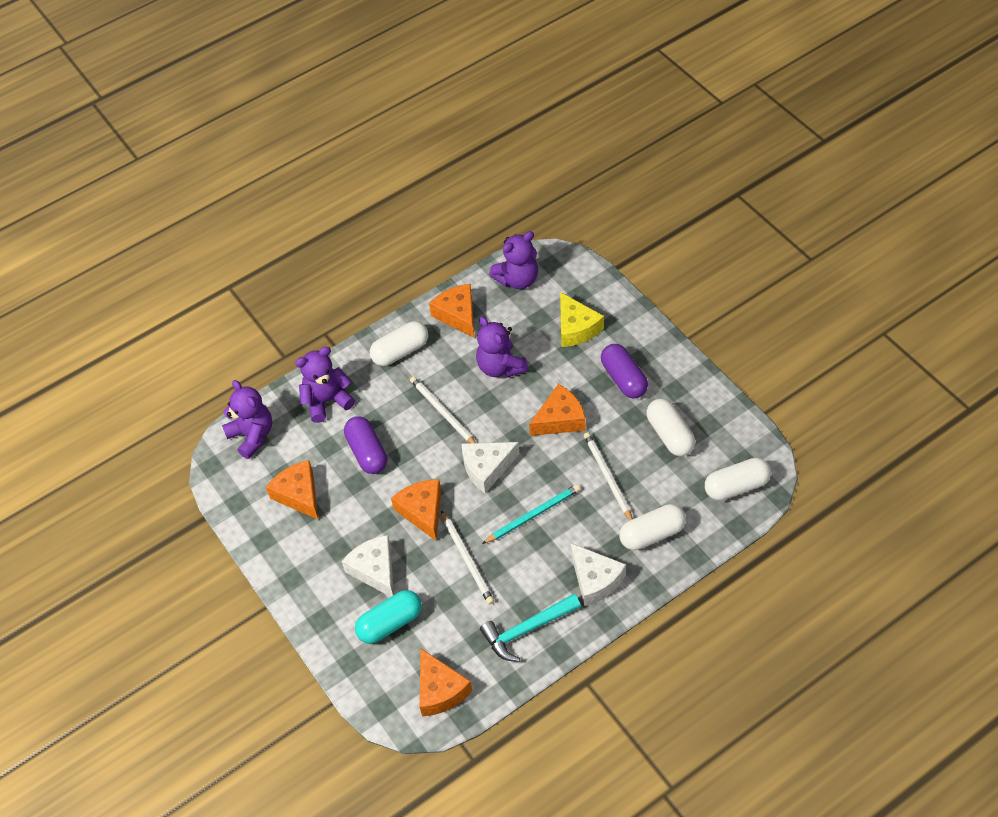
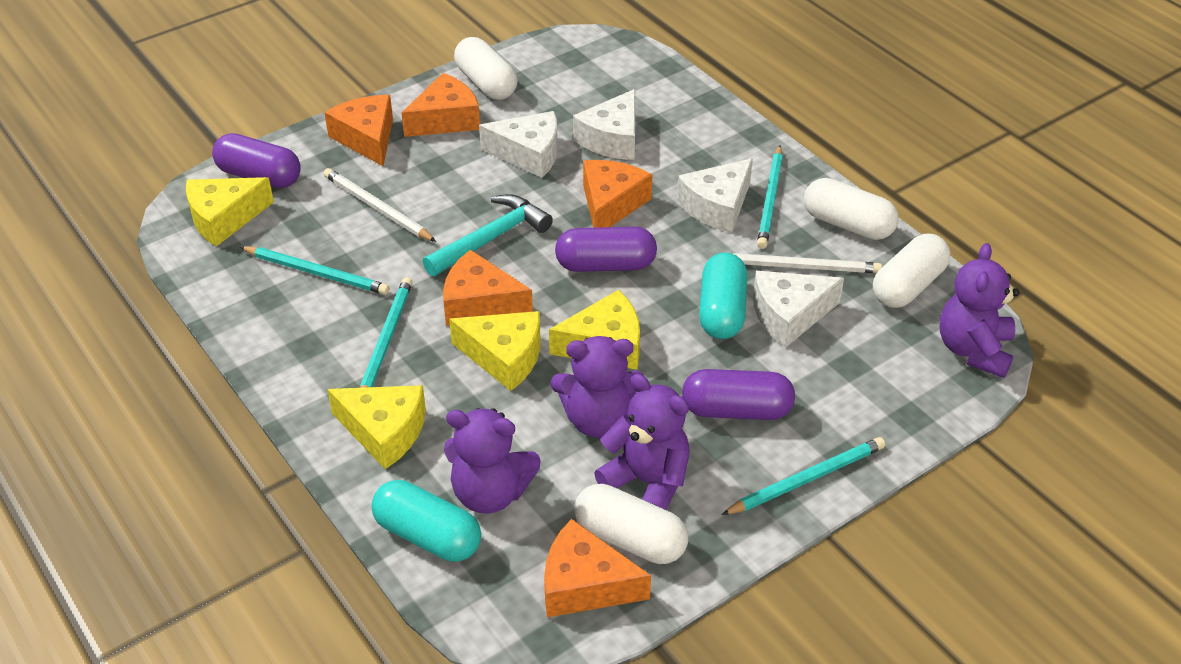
purple capsule: 2 -> 3
turquoise capsule: 1 -> 2
turquoise pencil: 1 -> 4
white cheese: 3 -> 4
white pencil: 3 -> 2
yellow cheese: 1 -> 4

